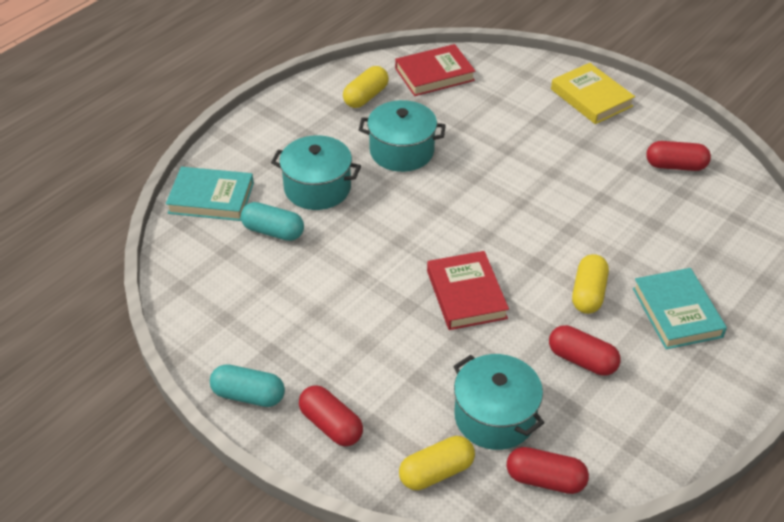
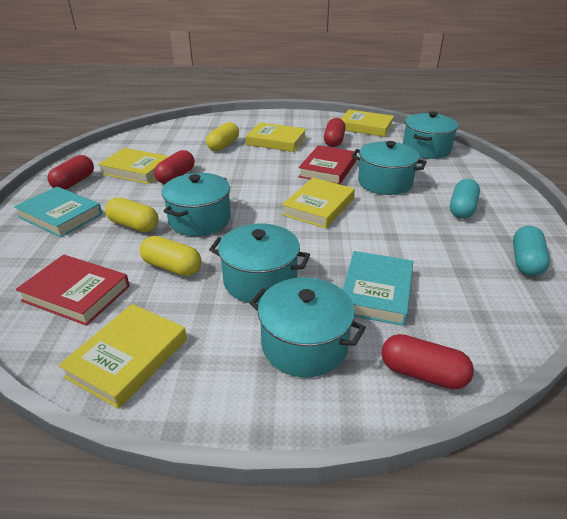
turquoise pot: 3 -> 5
yellow book: 1 -> 5

